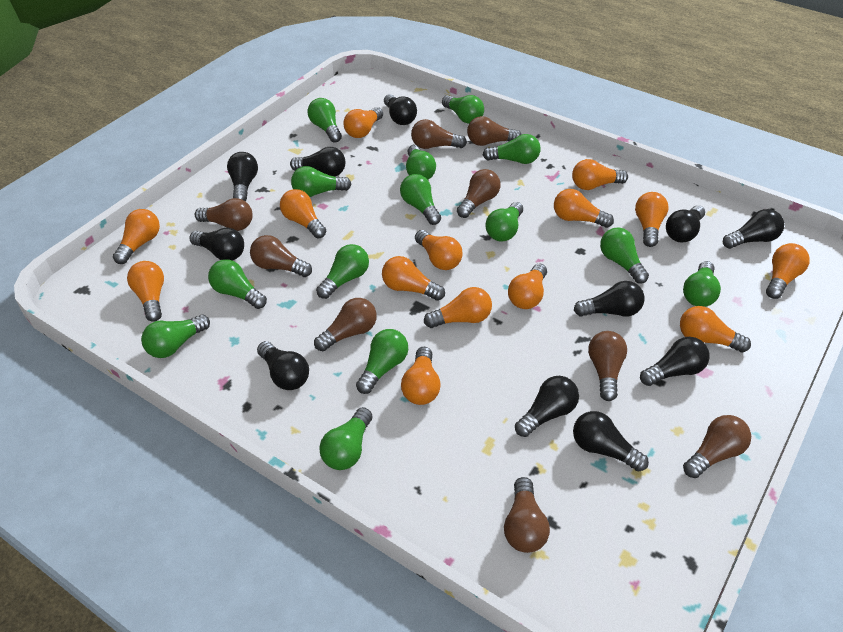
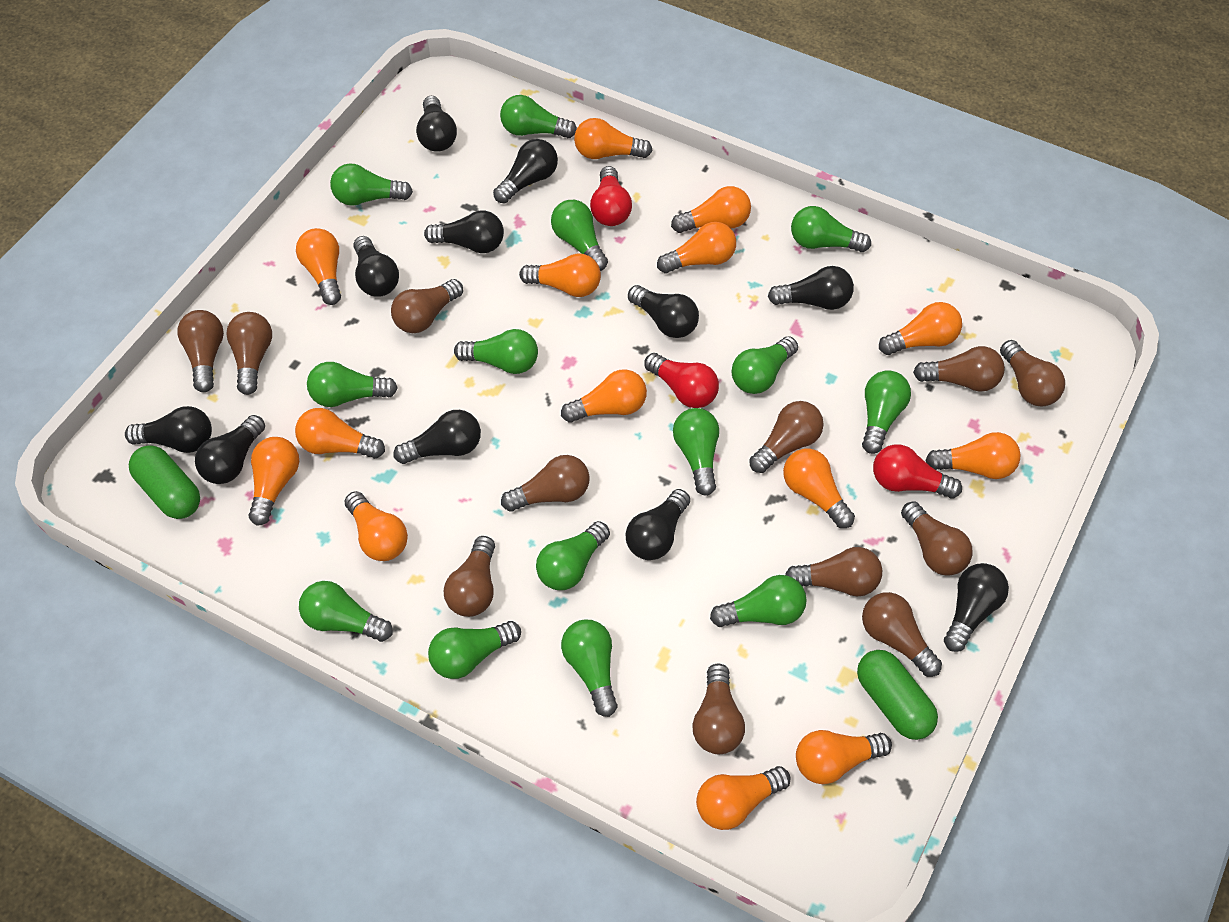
brown light bulb: 9 -> 12
green capsule: 0 -> 2
red light bulb: 0 -> 3

